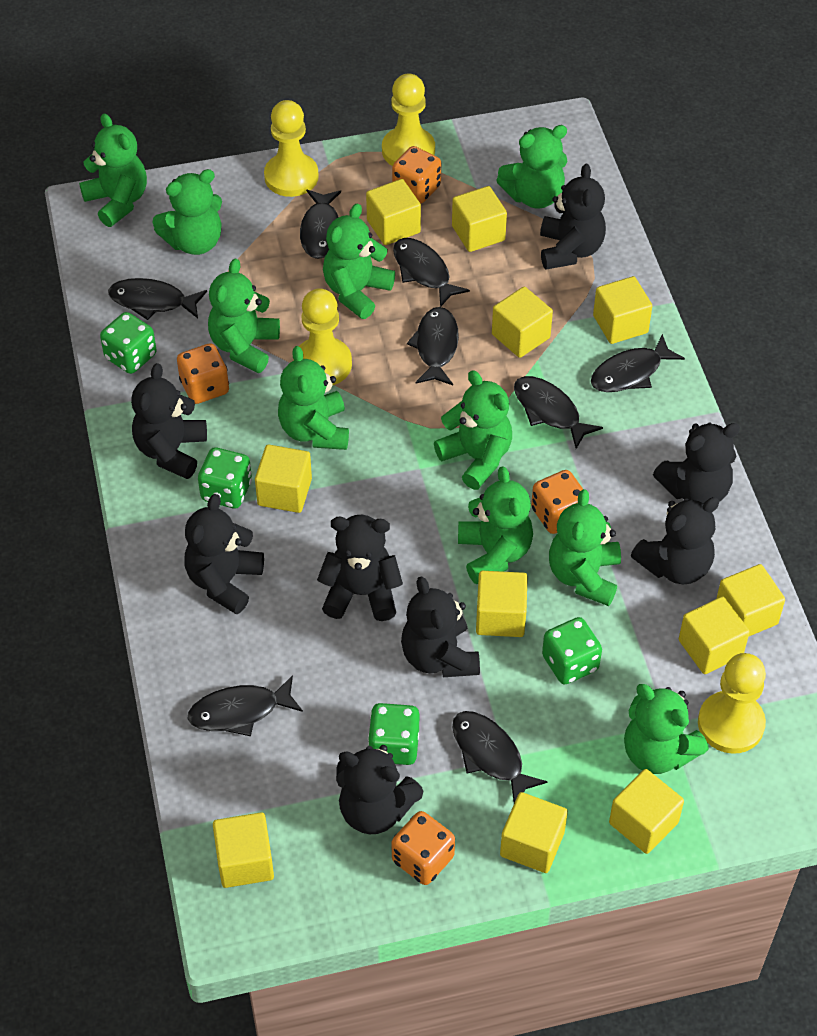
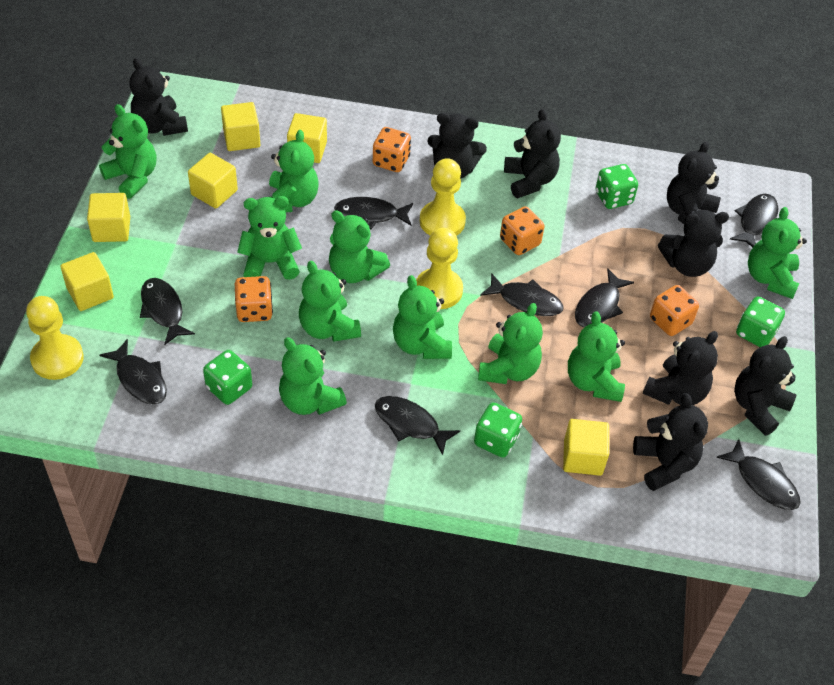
yellow cube: 11 -> 6
yellow pawn: 4 -> 3

